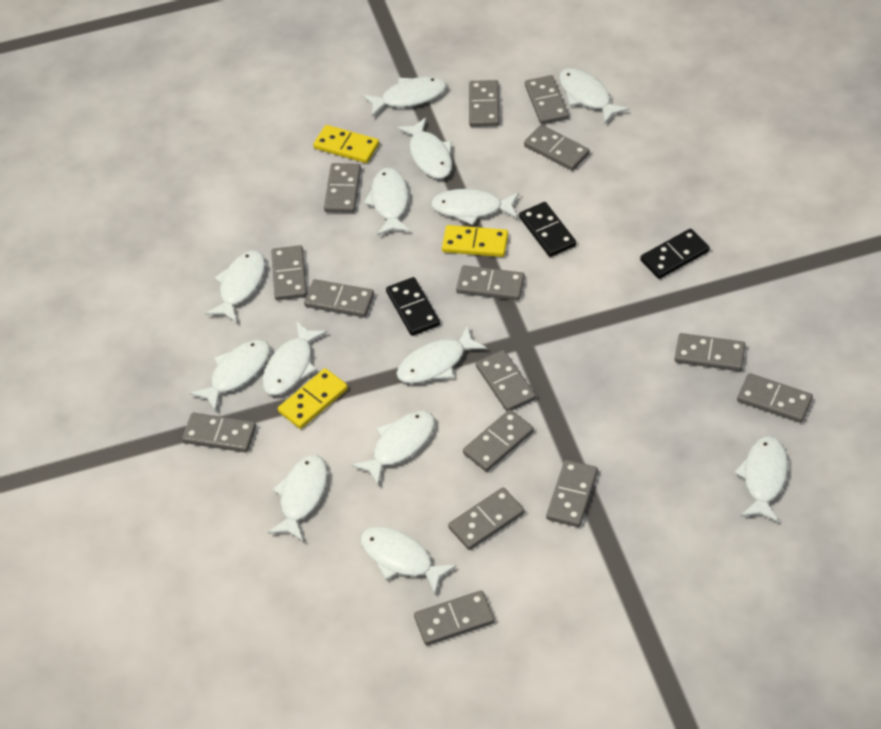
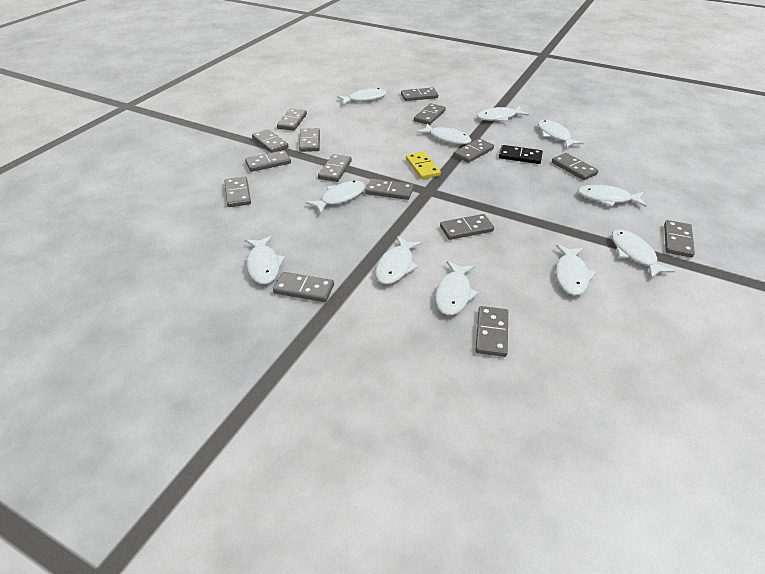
black domino: 3 -> 1
white fish: 13 -> 11
yellow domino: 3 -> 1

